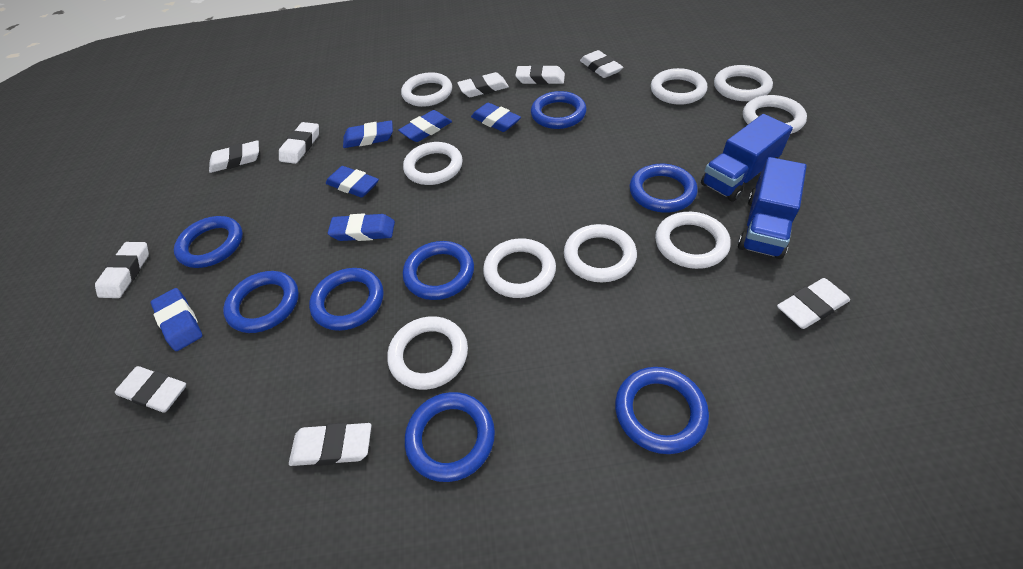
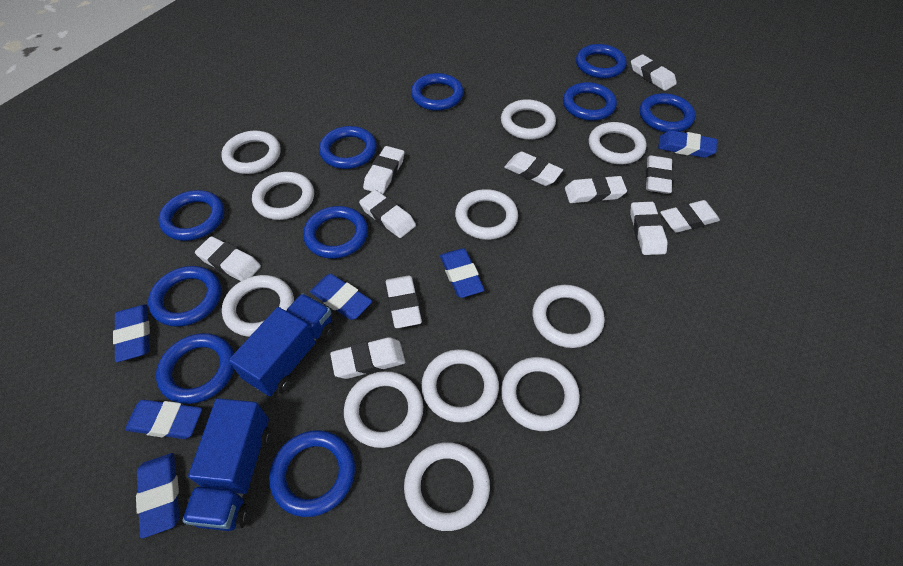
blue ring: 8 -> 10
white eraser: 9 -> 11
white ring: 9 -> 11

